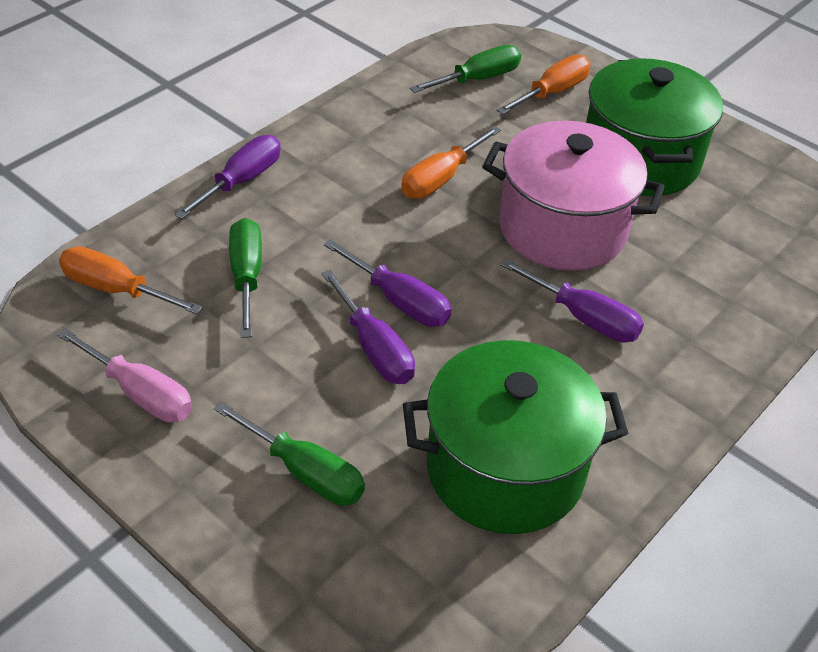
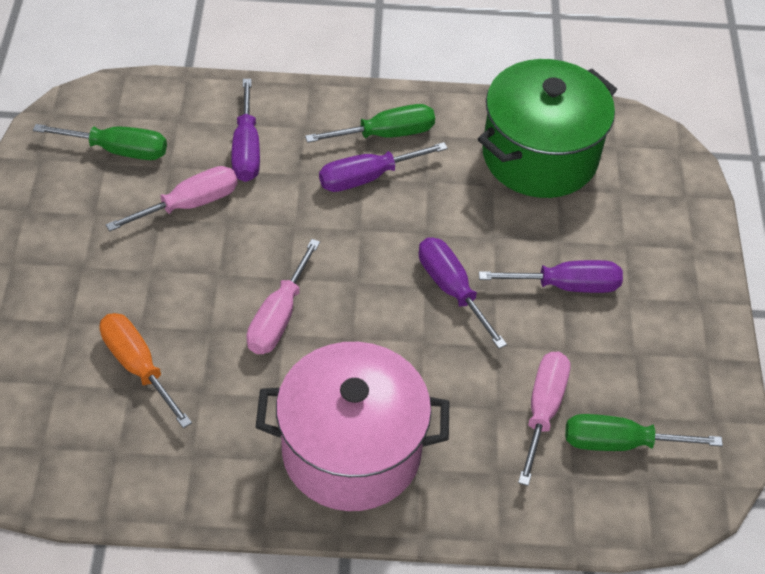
green pot: 2 -> 1
orange screwdriver: 3 -> 1
pink screwdriver: 1 -> 3

